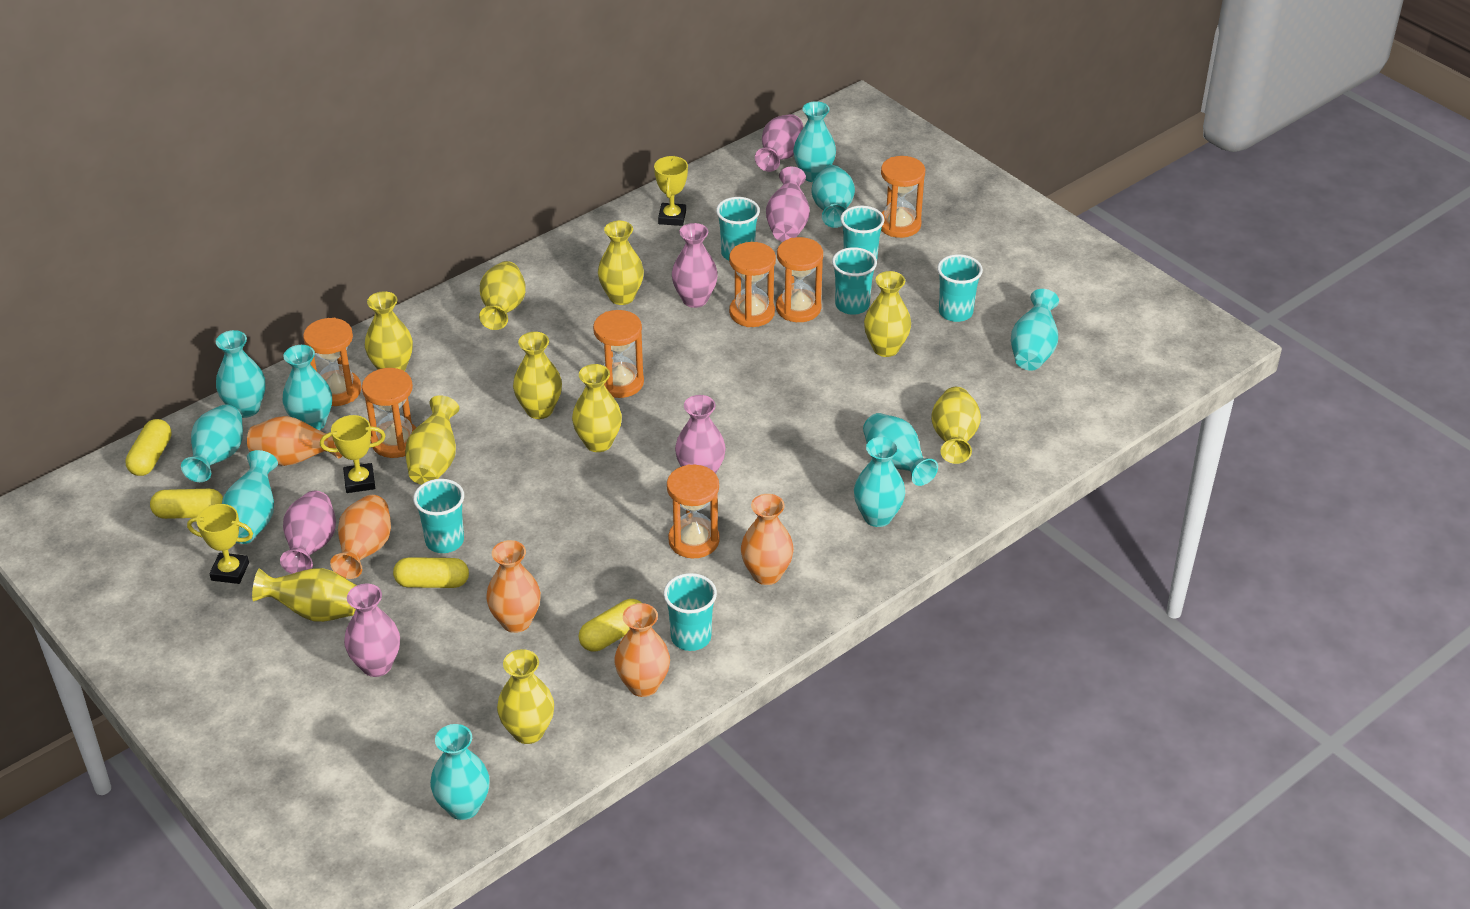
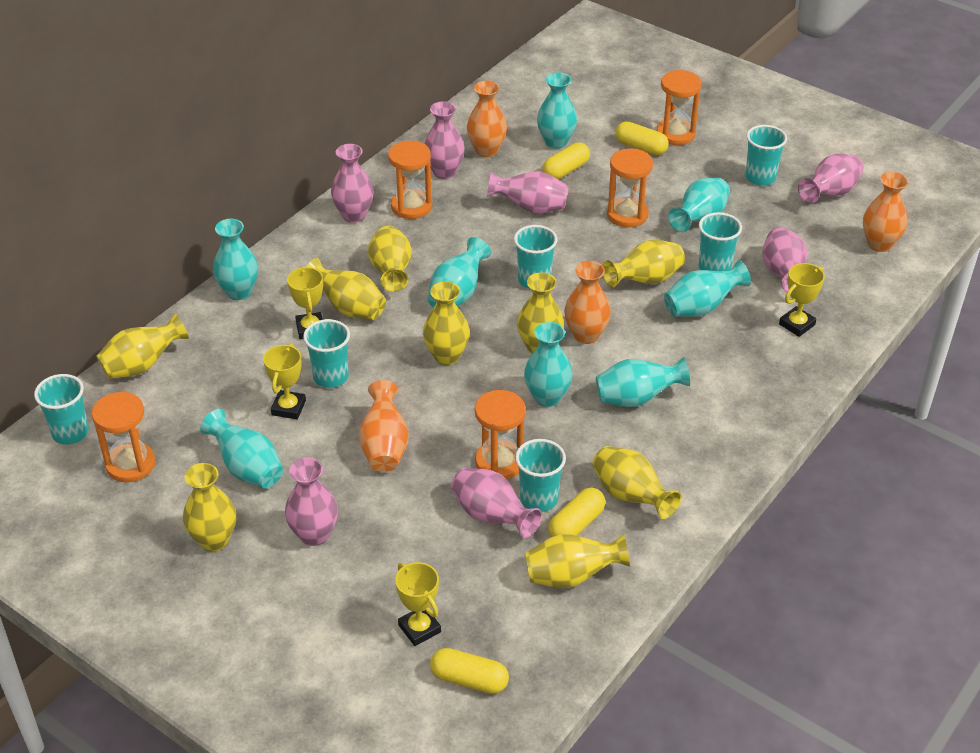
orange hourglass: 7 -> 5
orange vase: 5 -> 4
pink vase: 6 -> 7
turquoise vase: 10 -> 8
yellow trophy: 3 -> 4
yellow vase: 10 -> 9

